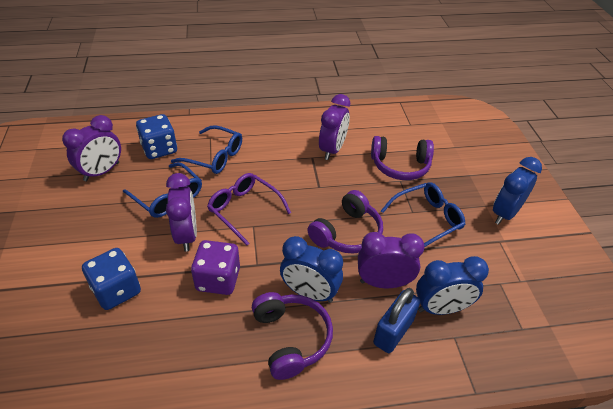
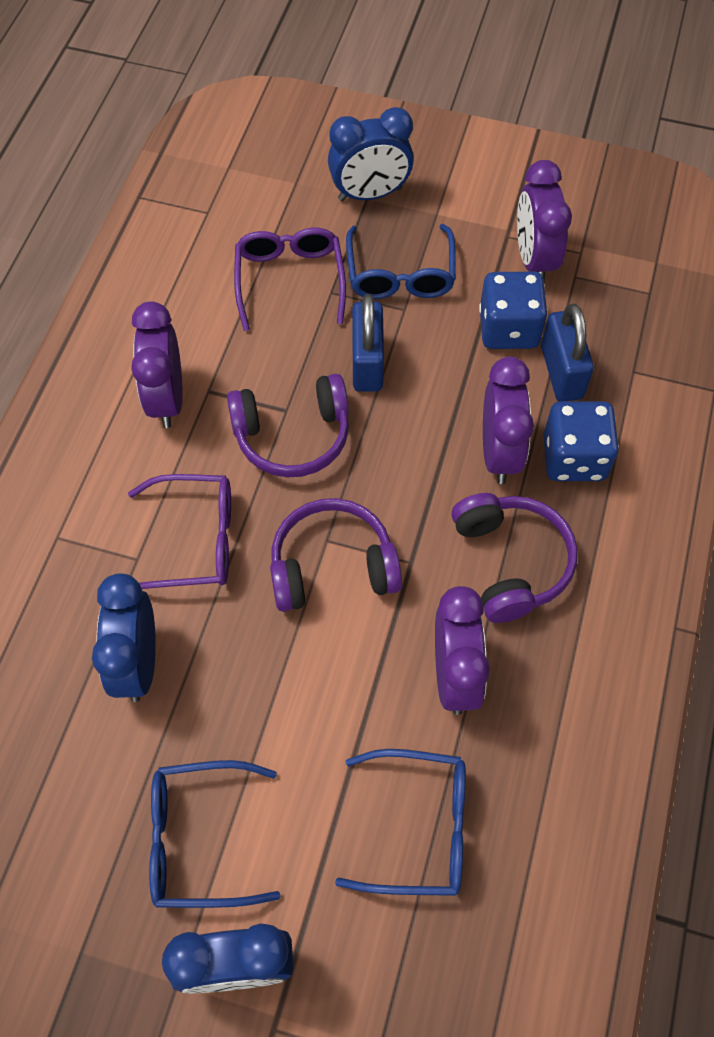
blue padlock: 1 -> 2
purple dice: 1 -> 0
purple glasses: 1 -> 2

